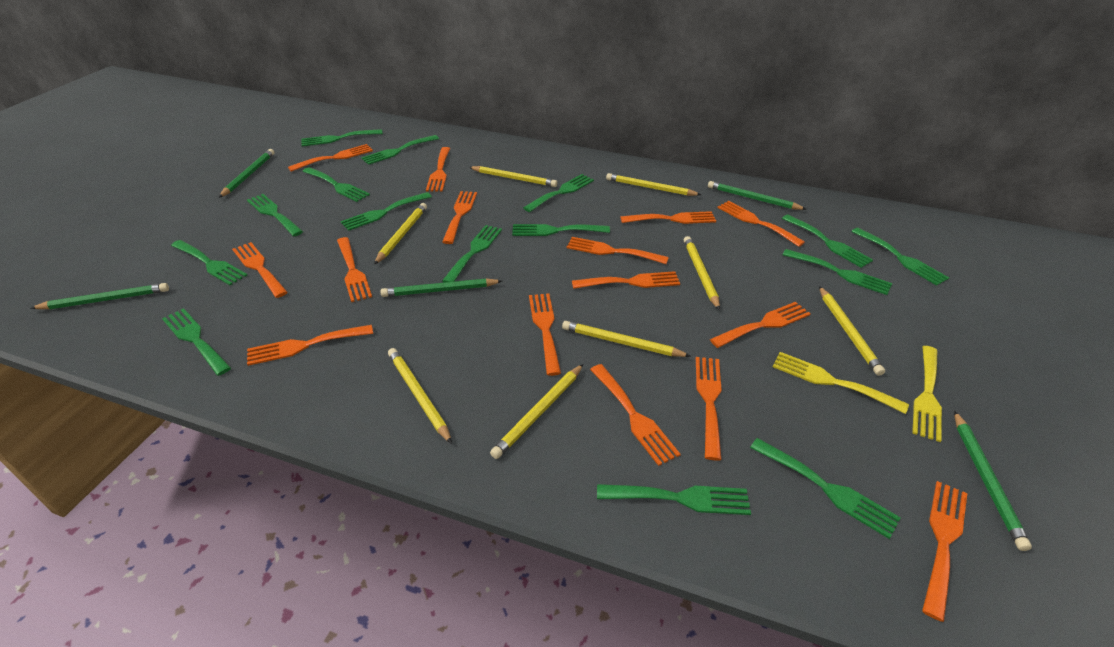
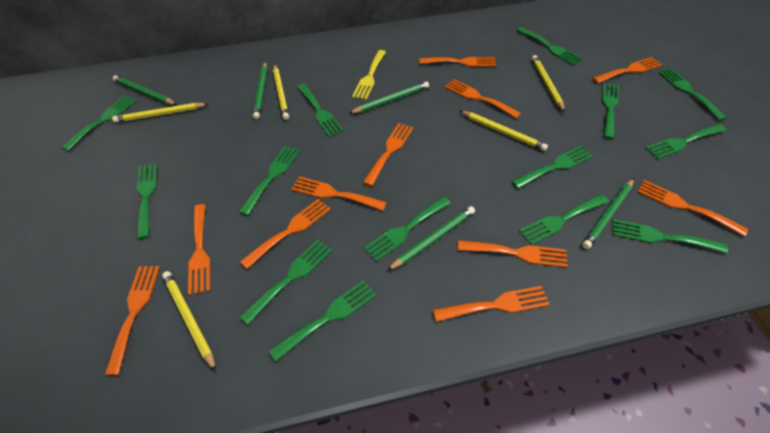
green fork: 15 -> 14
orange fork: 15 -> 11
yellow fork: 2 -> 1
yellow pencil: 8 -> 5

